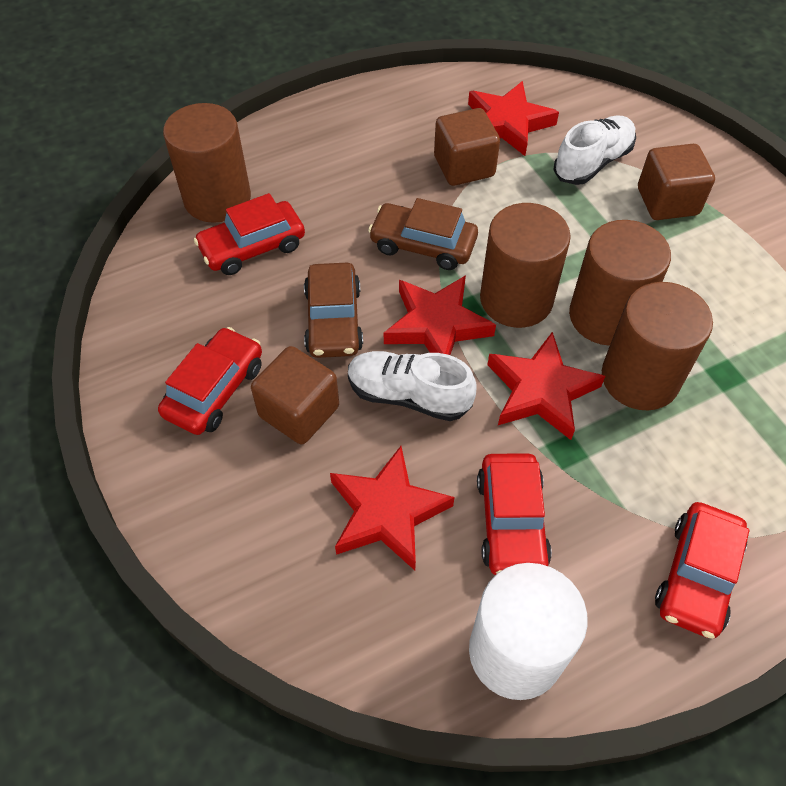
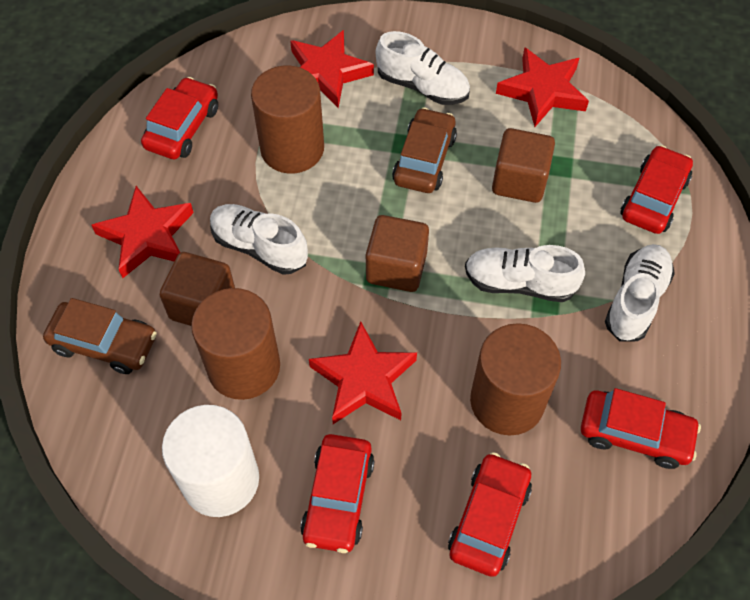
brown cylinder: 4 -> 3
red car: 4 -> 5
white shoe: 2 -> 4

